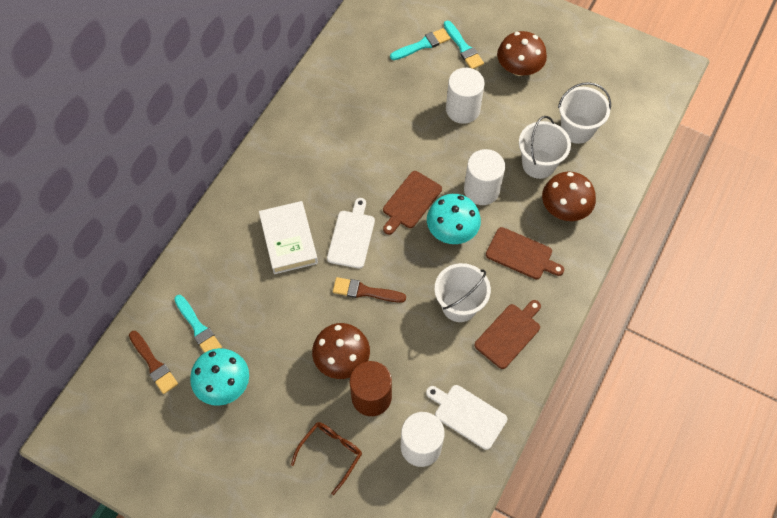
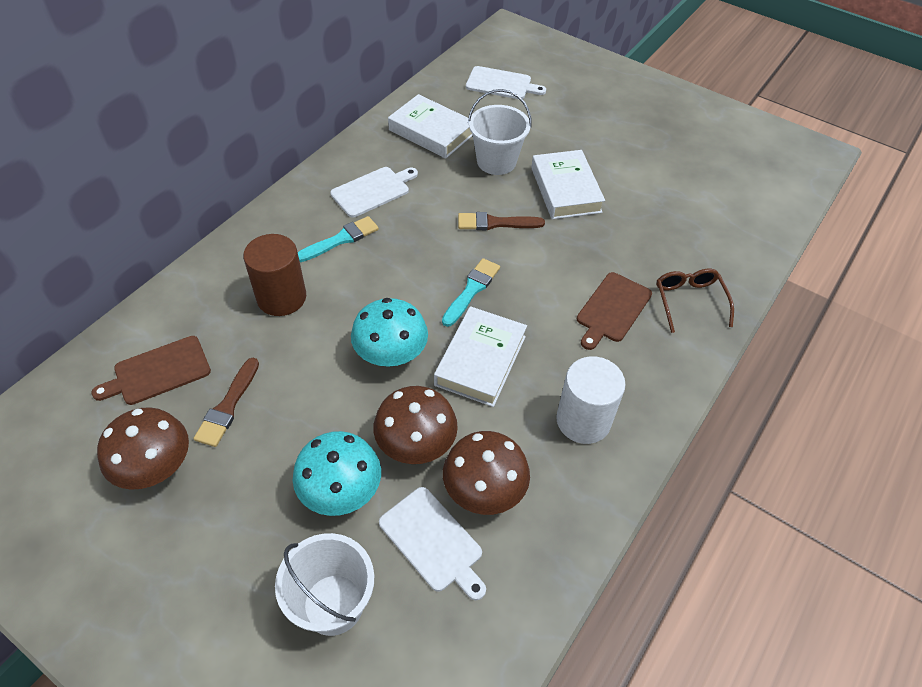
brown cutting board: 3 -> 2
turquoise brush: 3 -> 2
white book: 1 -> 3
white bucket: 3 -> 2
white cutting board: 2 -> 3
white cylinder: 3 -> 1

